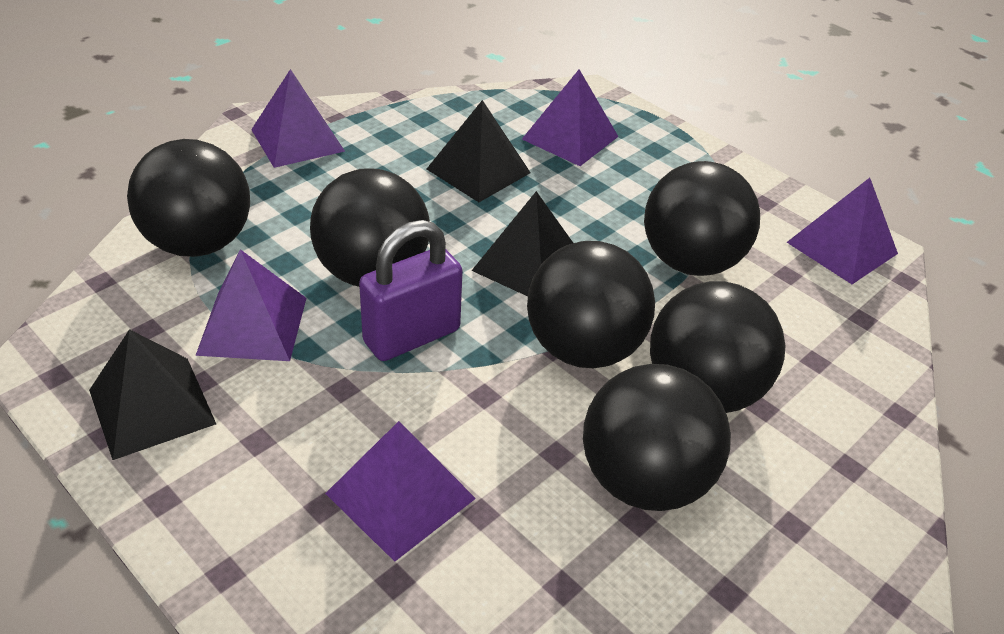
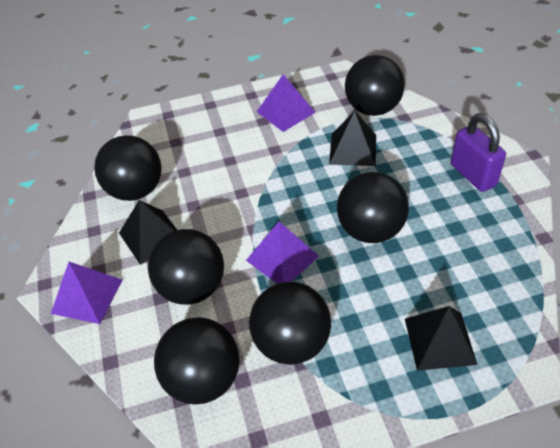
purple pyramid: 5 -> 3

